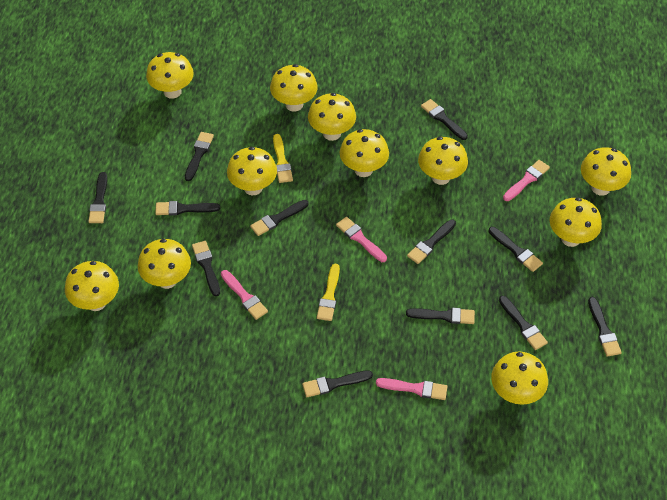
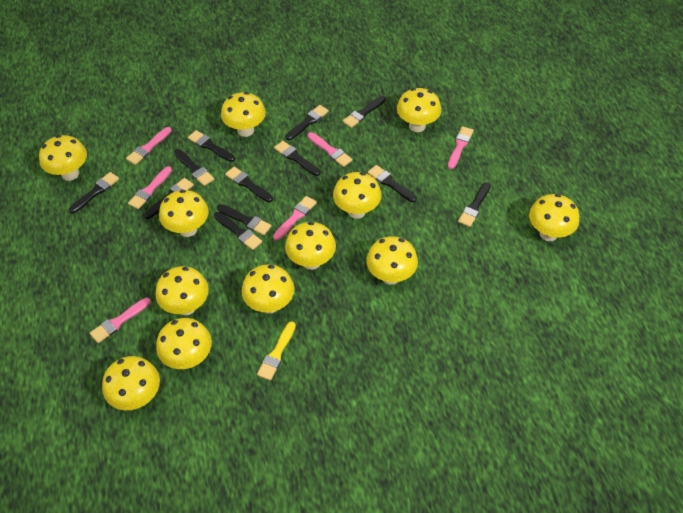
pink brush: 4 -> 6
yellow brush: 2 -> 1
yellow mushroom: 11 -> 12

